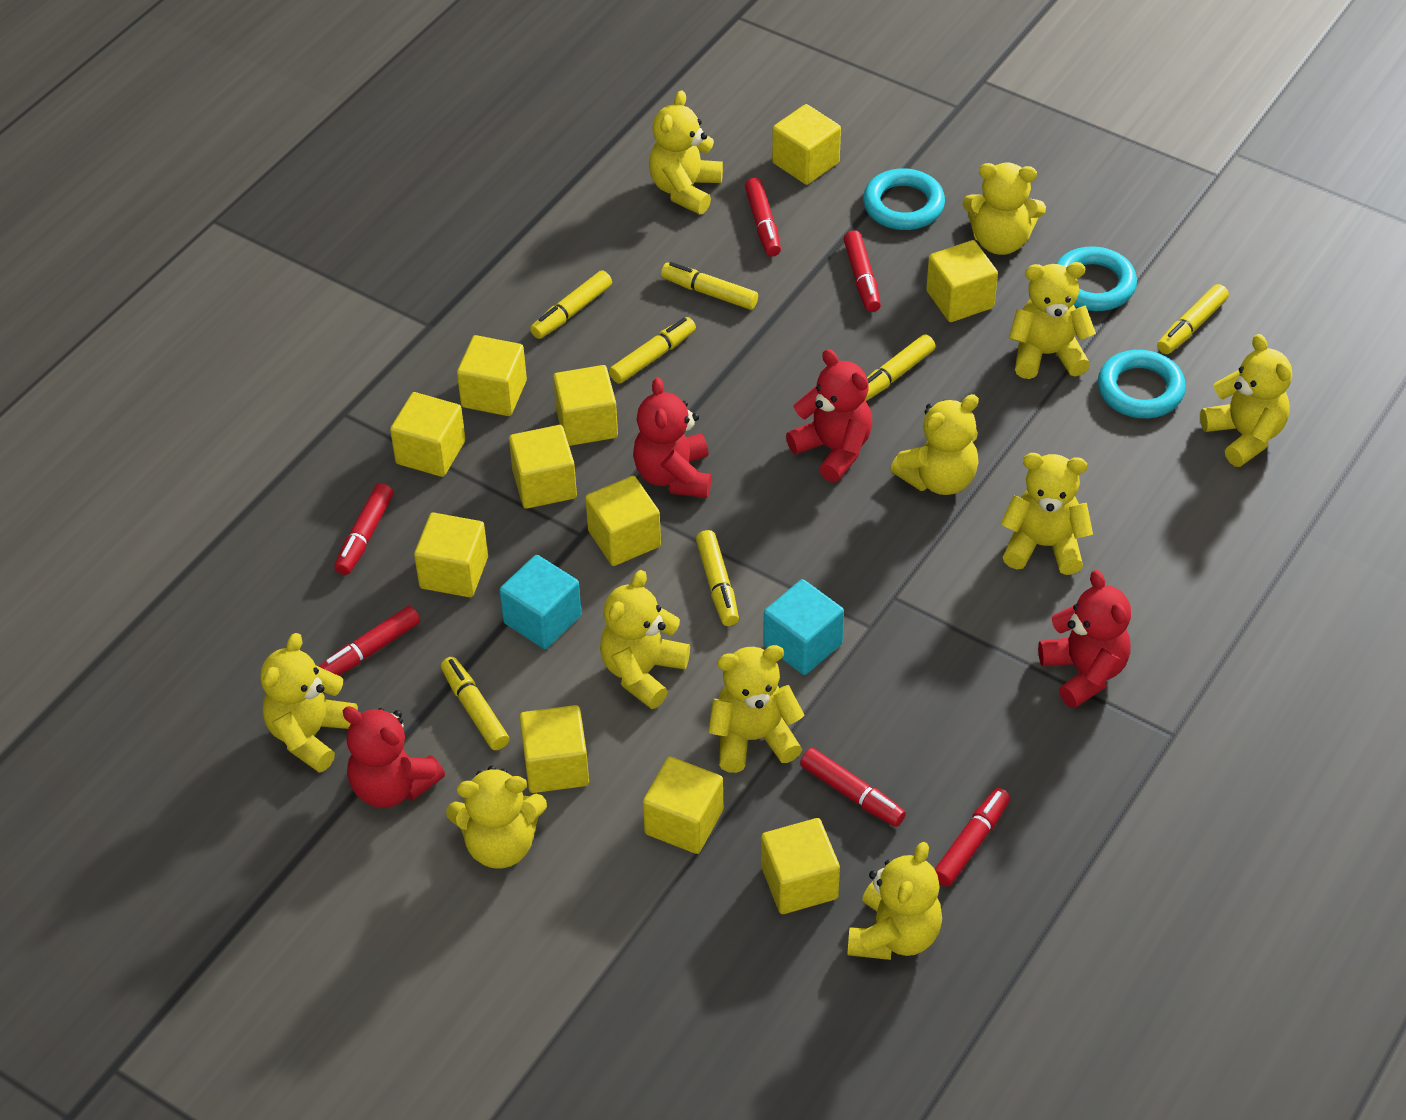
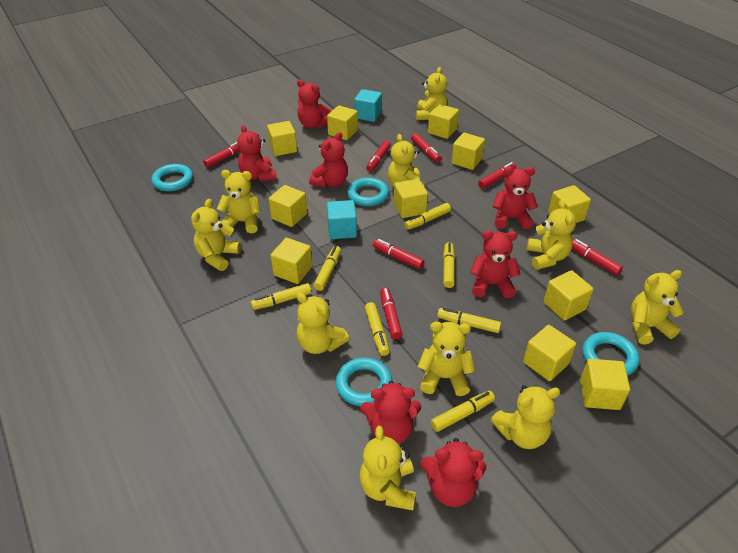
red marker: 6 -> 7
red teddy bear: 4 -> 7
turquoise ring: 3 -> 4
yellow teddy bear: 11 -> 10

